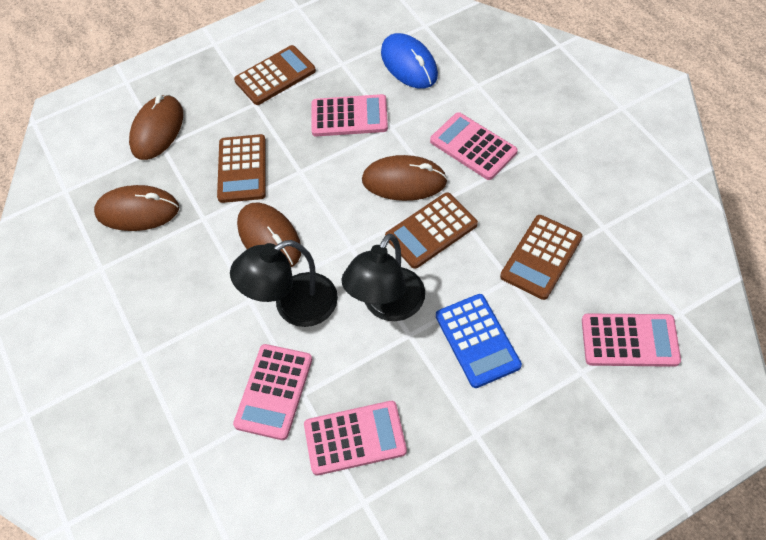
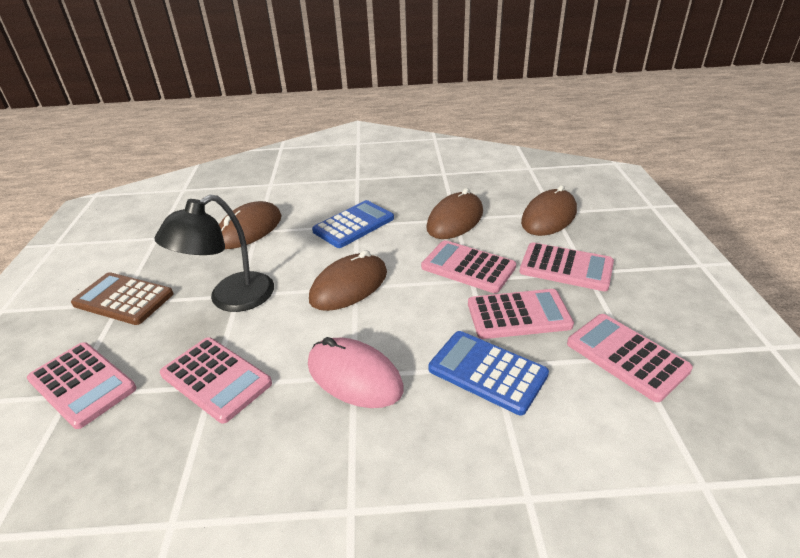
black lamp: 2 -> 1
blue calculator: 1 -> 2
blue mouse: 1 -> 0
brown calculator: 4 -> 1
pink calculator: 5 -> 6
pink mouse: 0 -> 1

